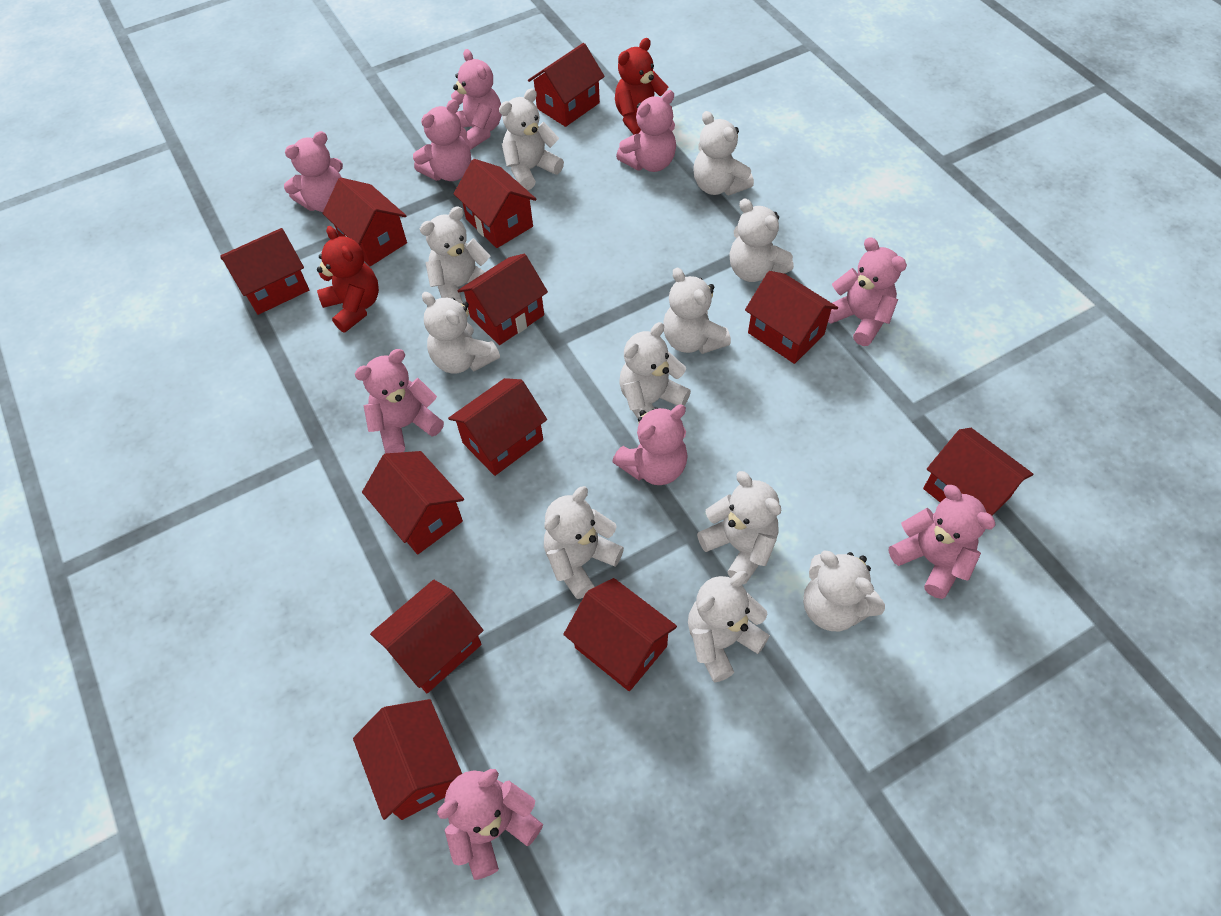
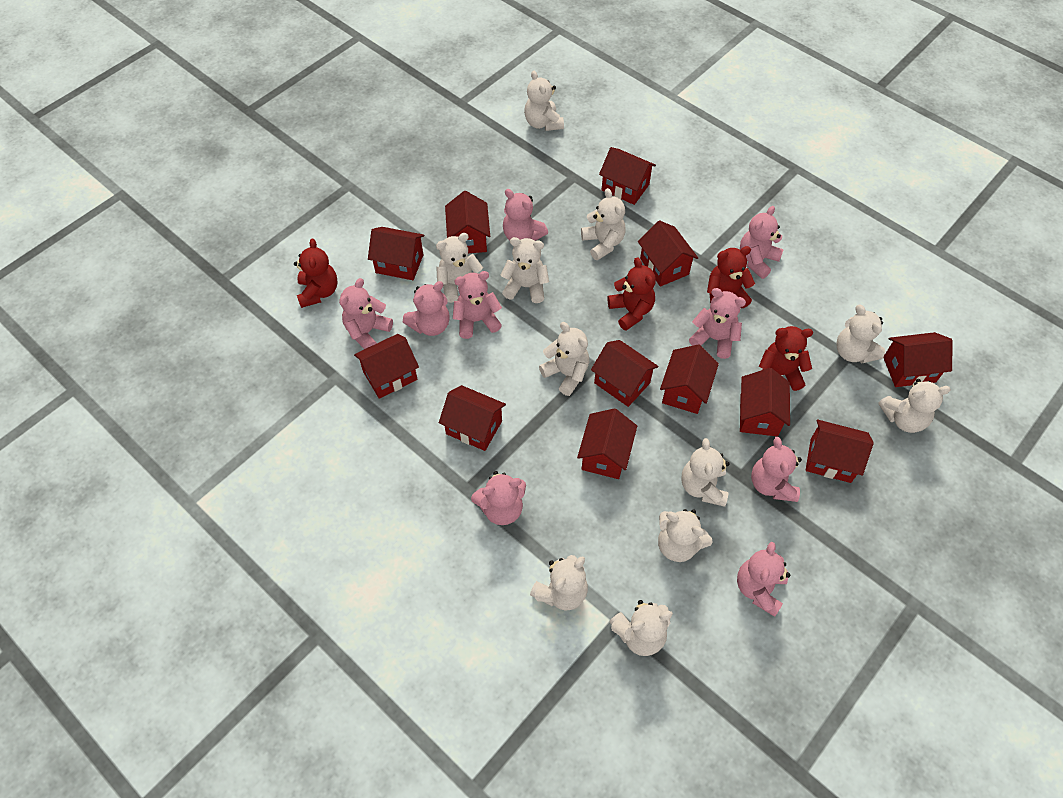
red teddy bear: 2 -> 4

